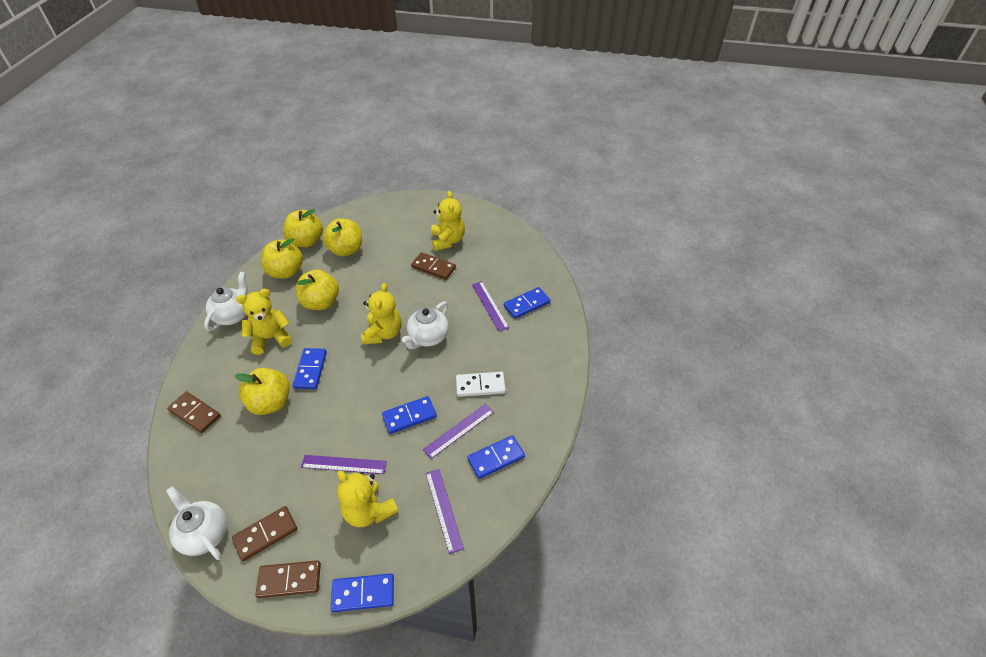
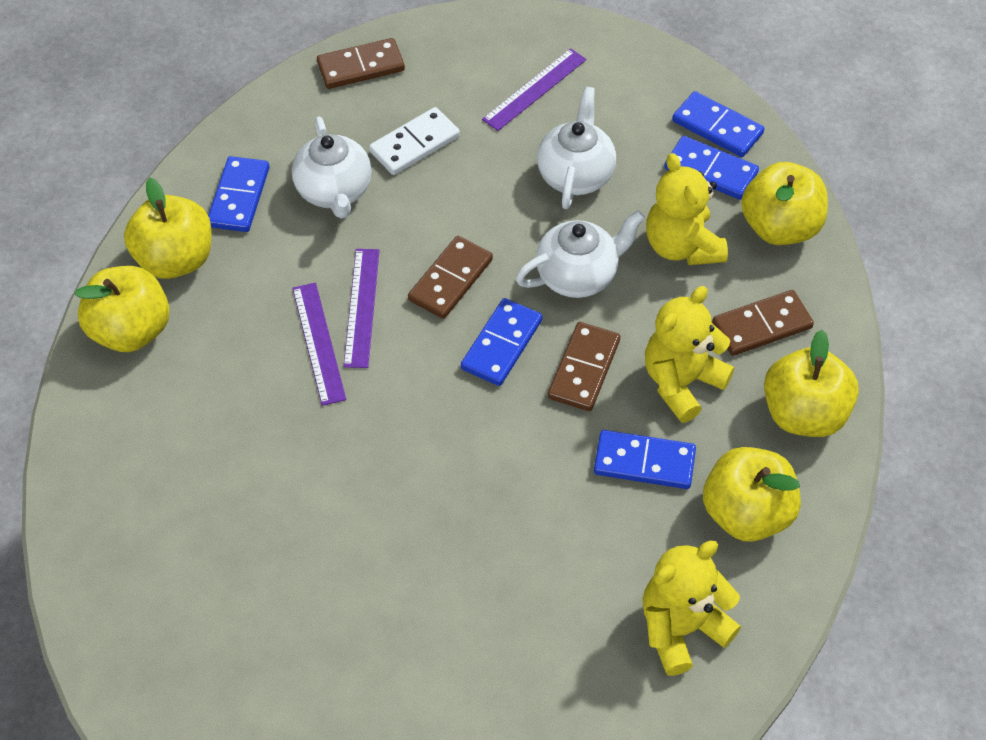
purple ruler: 4 -> 3
yellow teddy bear: 4 -> 3

